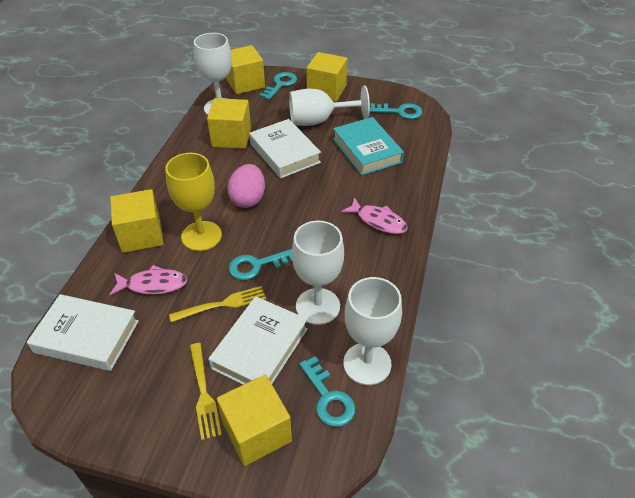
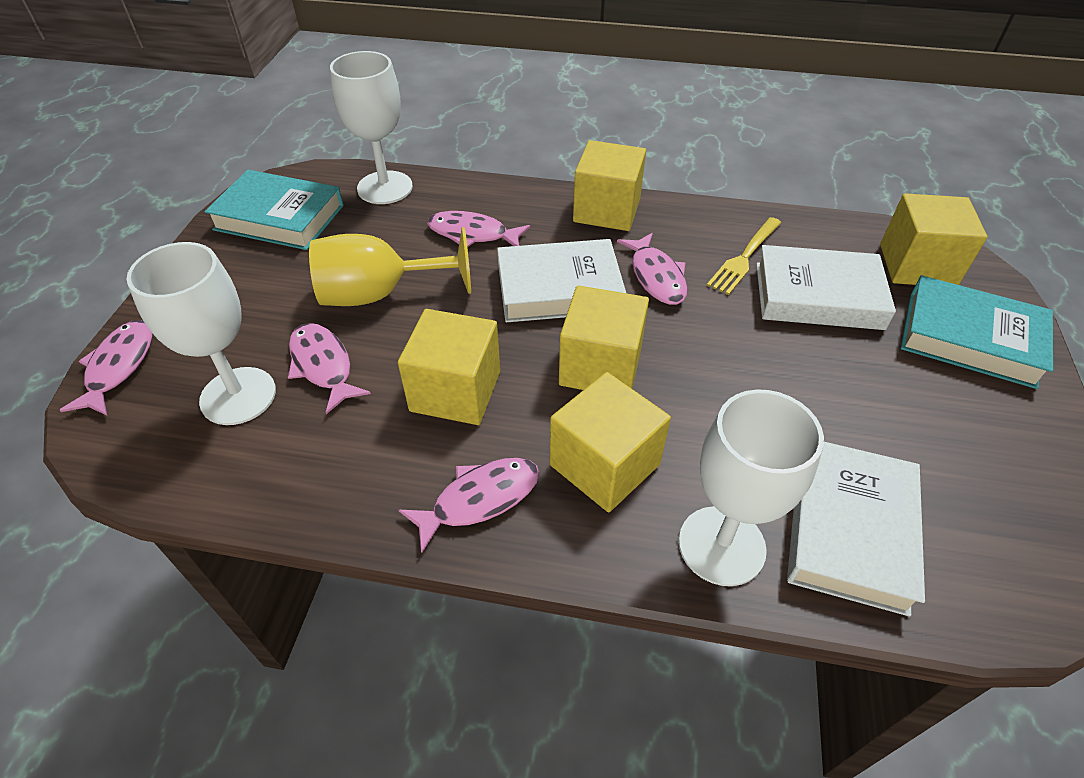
pink egg: 1 -> 0
pink fish: 2 -> 5
turquoise book: 1 -> 2
turquoise key: 4 -> 0
white goblet: 4 -> 3
yellow fork: 2 -> 1

